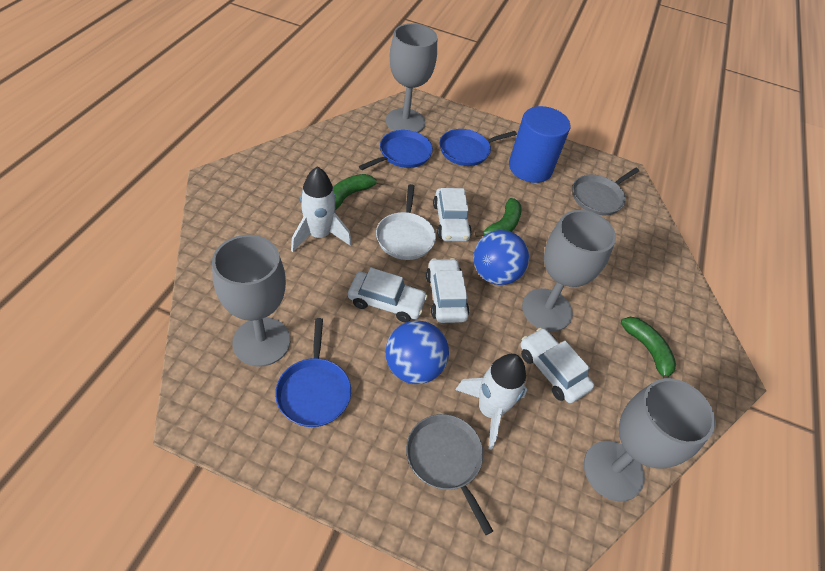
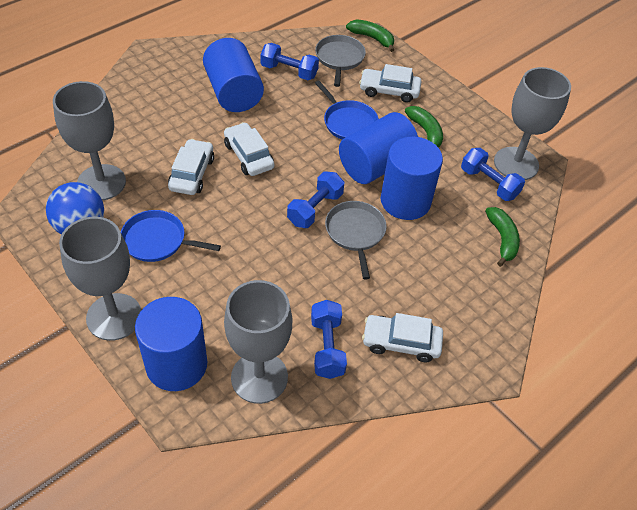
blue ball: 2 -> 1
blue cylinder: 1 -> 4
blue dumbbell: 0 -> 4
blue pan: 3 -> 2
white pan: 1 -> 0
white rocket: 2 -> 0

